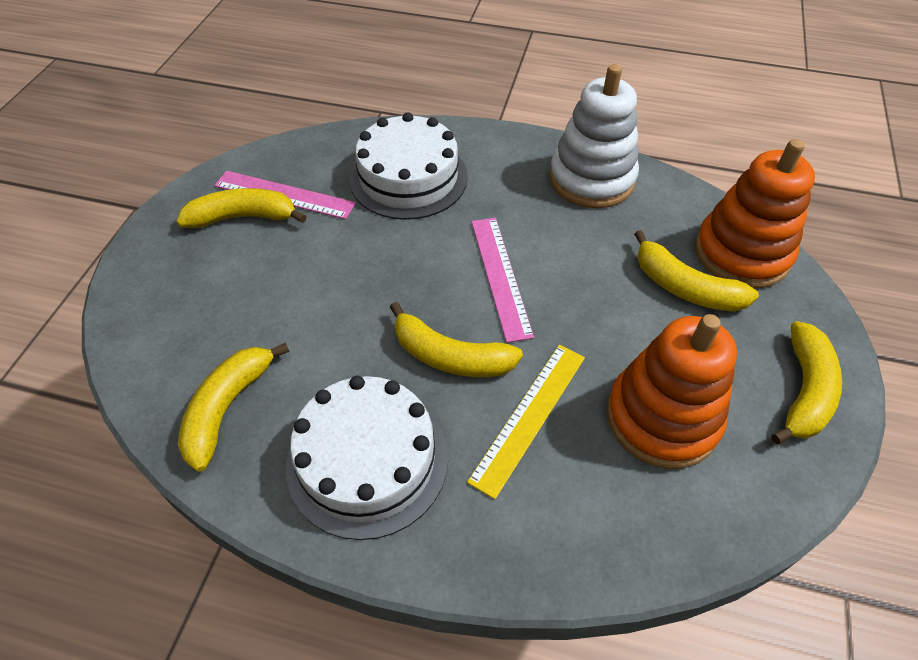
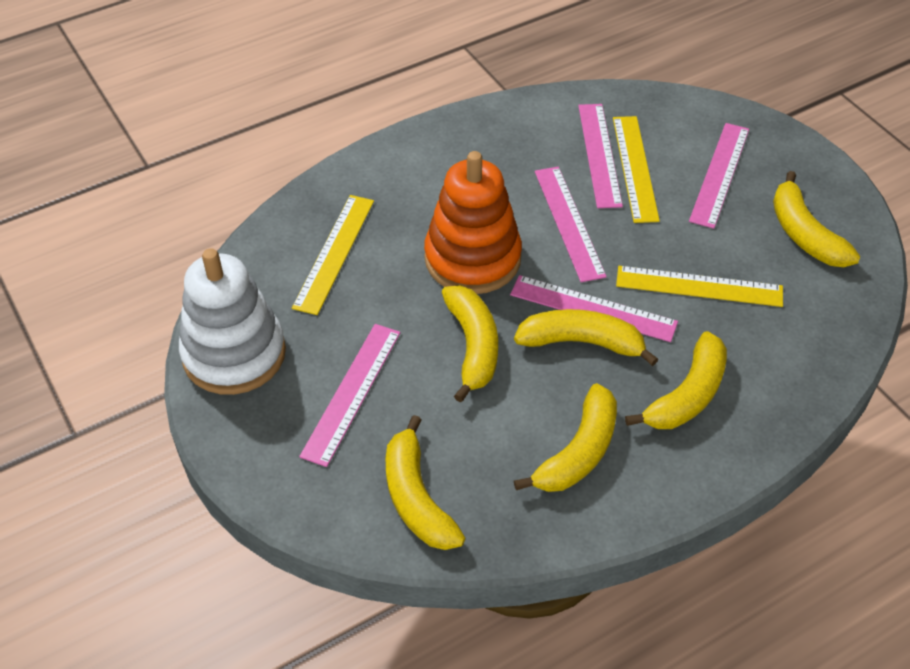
orange stacking toy: 2 -> 1
pink ruler: 2 -> 5
white cake: 2 -> 0
yellow banana: 5 -> 6
yellow ruler: 1 -> 3

